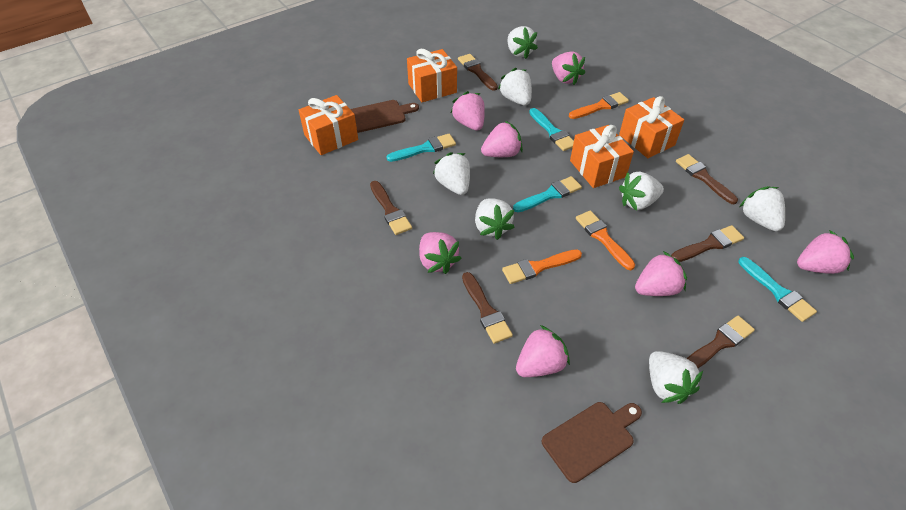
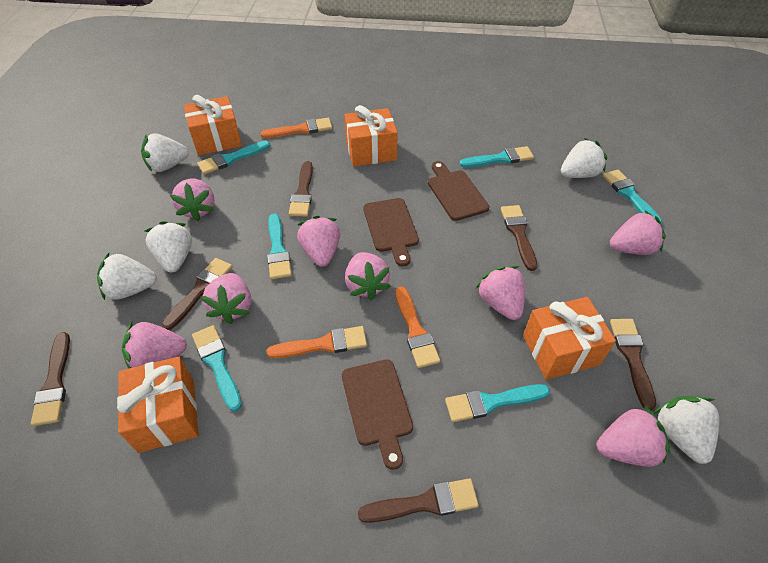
brown cutting board: 2 -> 3
pink strawberry: 7 -> 8
turquoise brush: 4 -> 6
white strawberry: 7 -> 5

